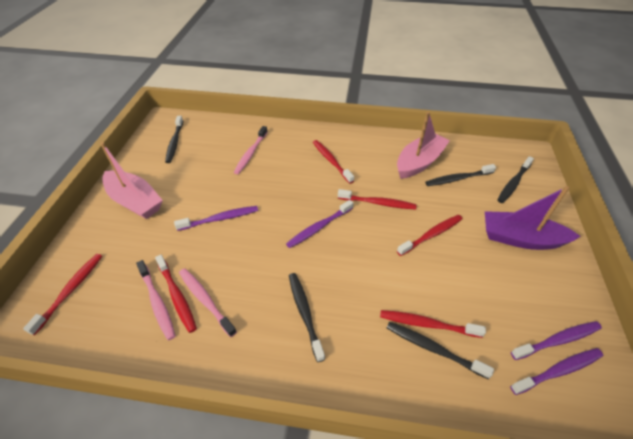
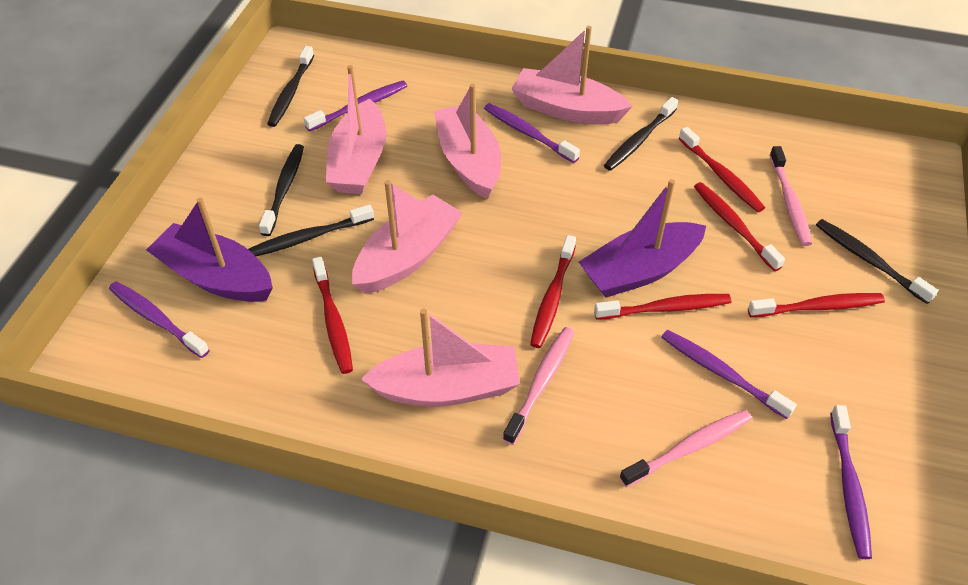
pink boat: 2 -> 5
purple boat: 1 -> 2
purple toothbrush: 4 -> 5

